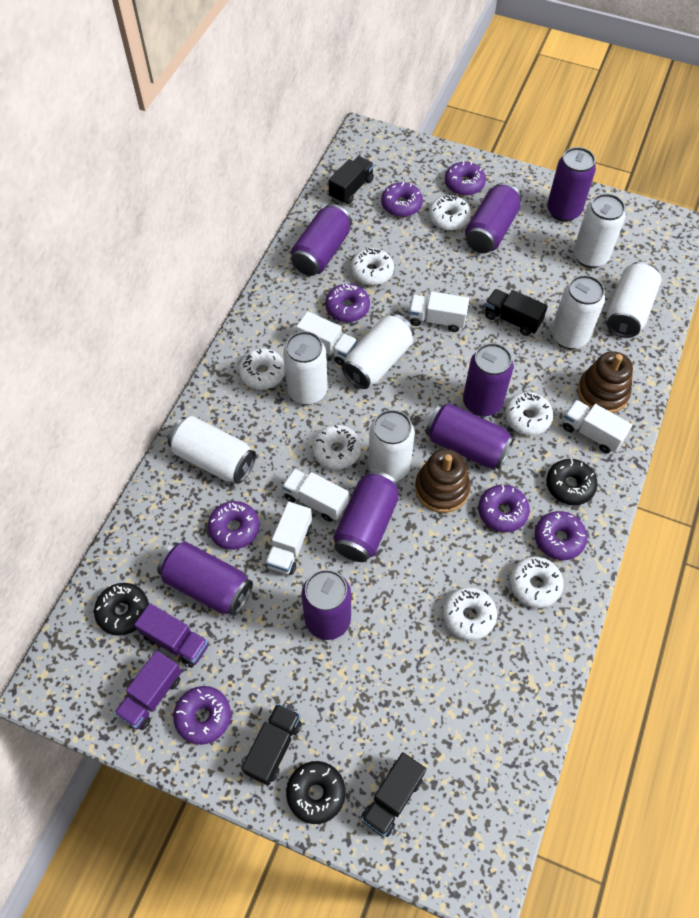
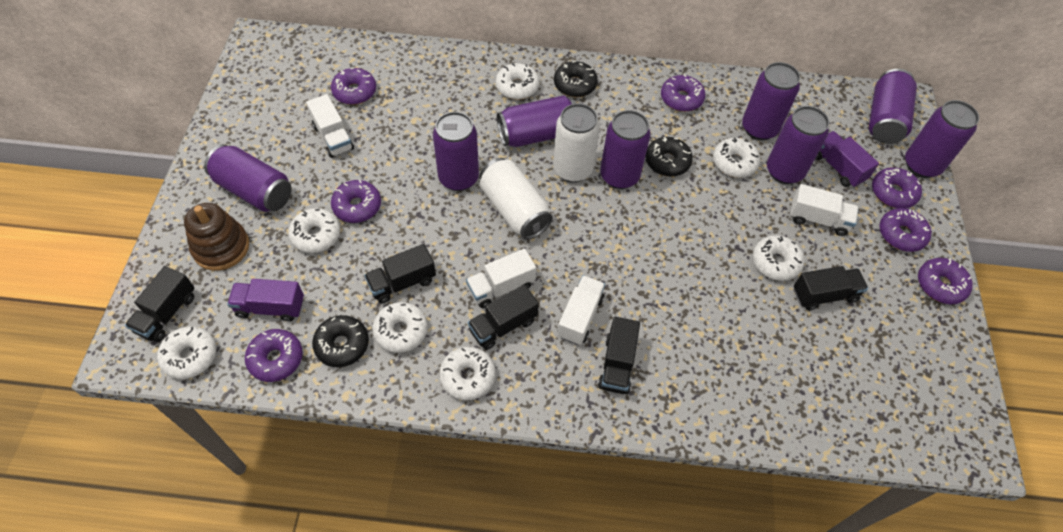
black truck: 4 -> 5
brown stacking toy: 2 -> 1
white can: 7 -> 2
white truck: 5 -> 4

